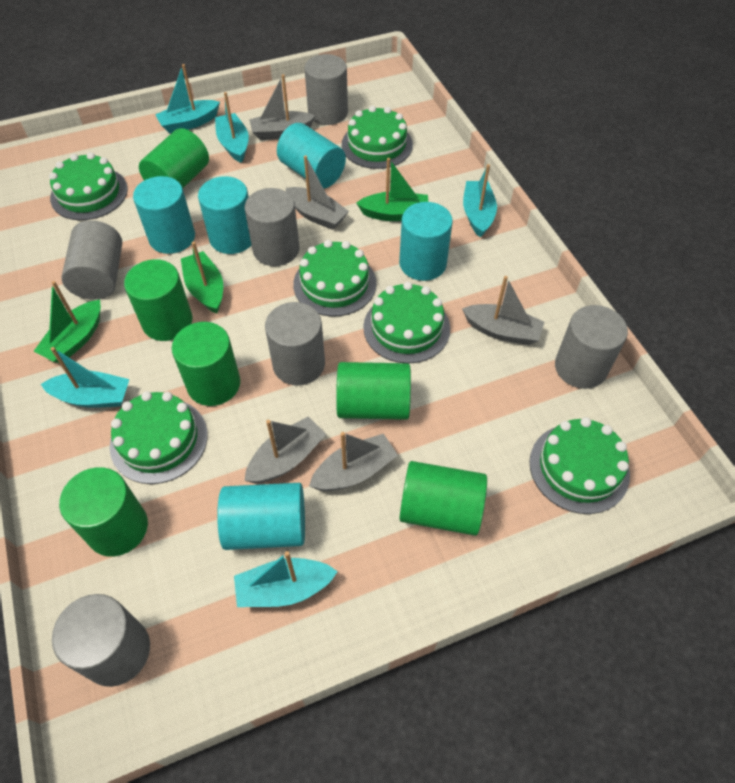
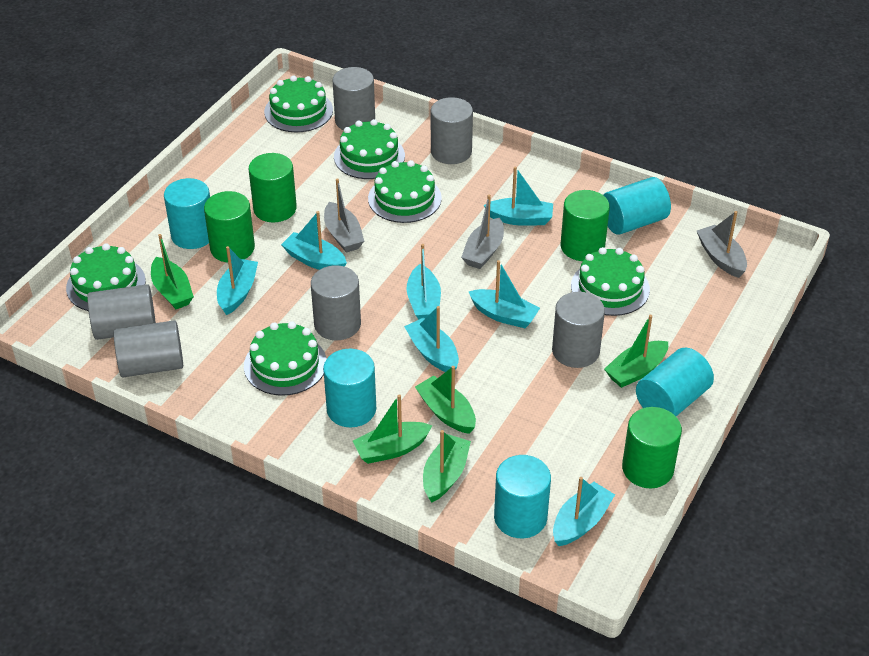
green boat: 3 -> 5
green cylinder: 6 -> 4
grey boat: 5 -> 3
turquoise boat: 5 -> 7

